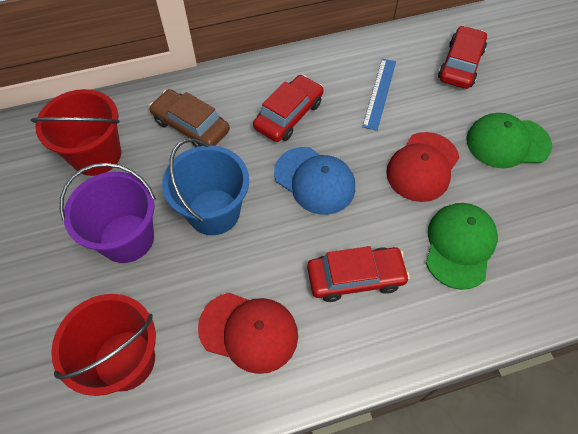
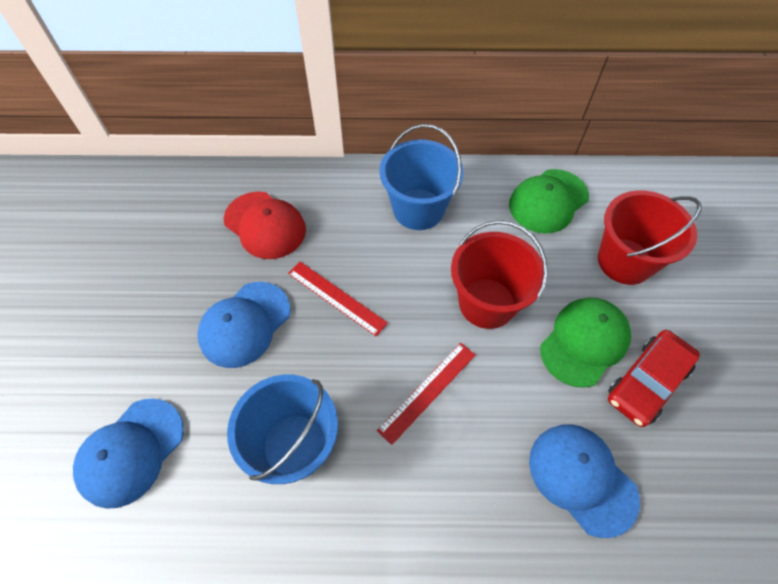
blue bucket: 1 -> 2
blue cap: 1 -> 3
blue ruler: 1 -> 0
brown car: 1 -> 0
purple bucket: 1 -> 0
red cap: 2 -> 1
red car: 3 -> 1
red ruler: 0 -> 2

